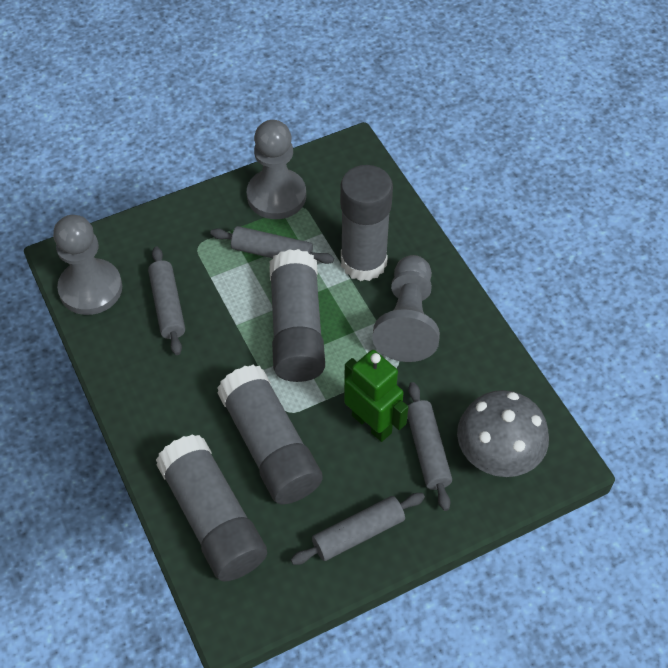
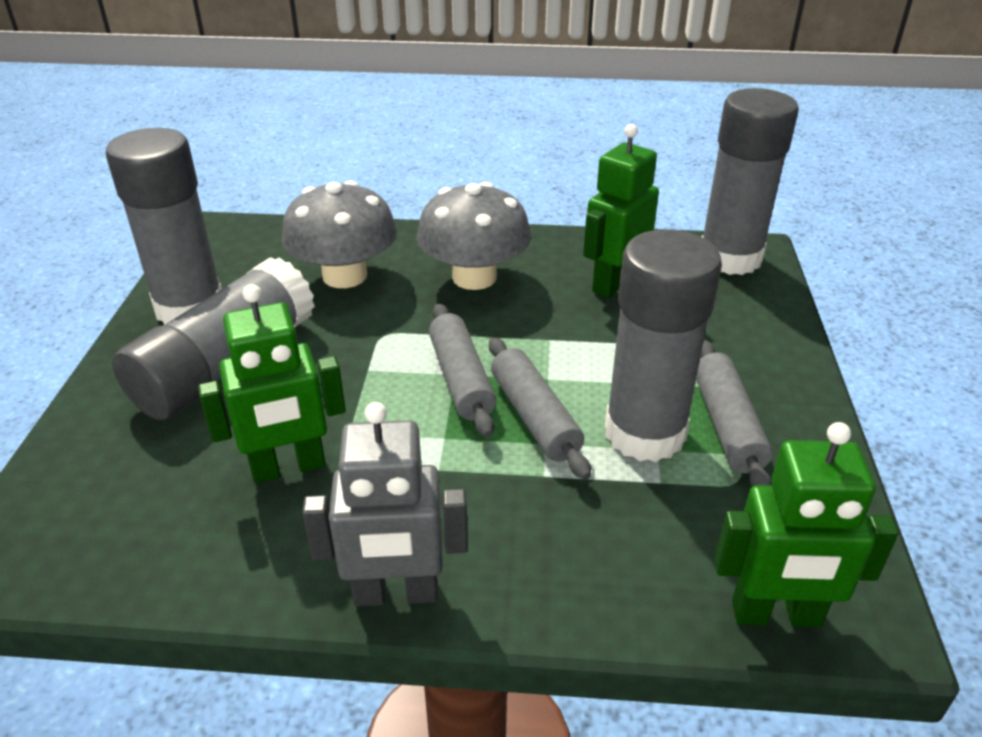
green robot: 1 -> 3
grey mushroom: 1 -> 2
grey pawn: 3 -> 0
grey robot: 0 -> 1
grey rolling pin: 4 -> 3

